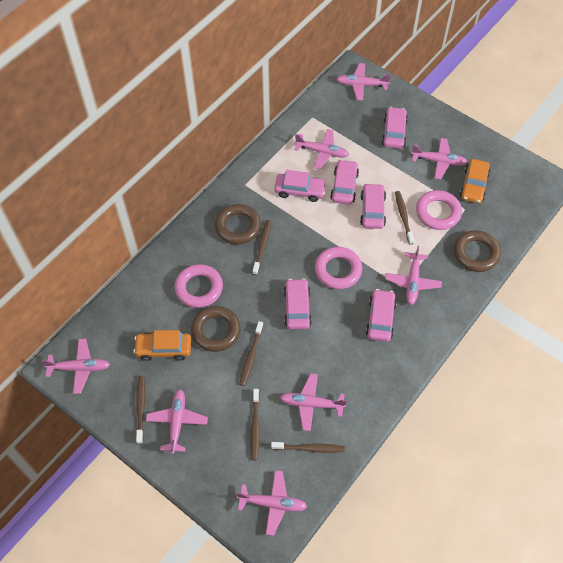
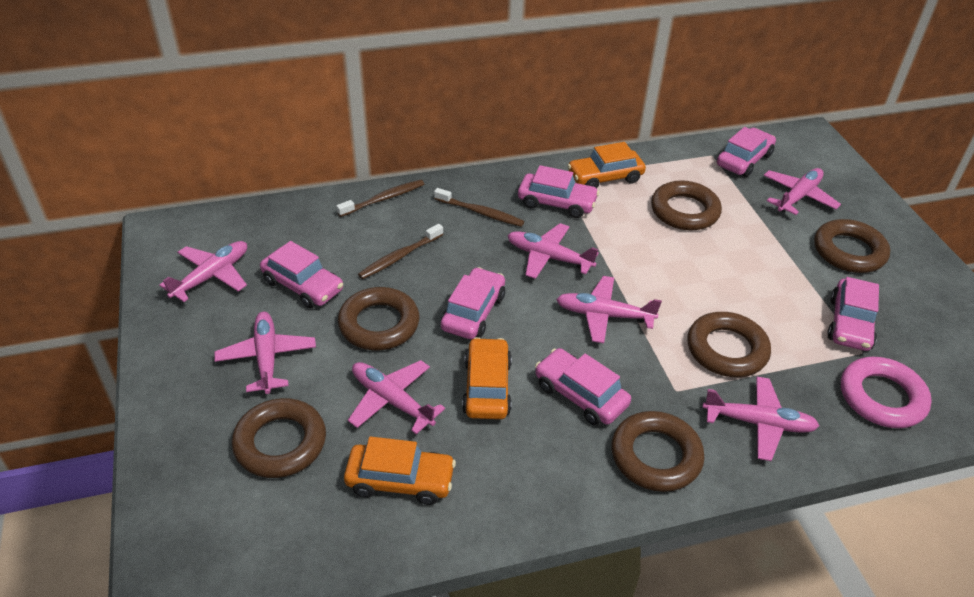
brown ring: 3 -> 6
brown toothbrush: 6 -> 3
orange car: 2 -> 3
pink plane: 8 -> 7
pink ring: 3 -> 1

